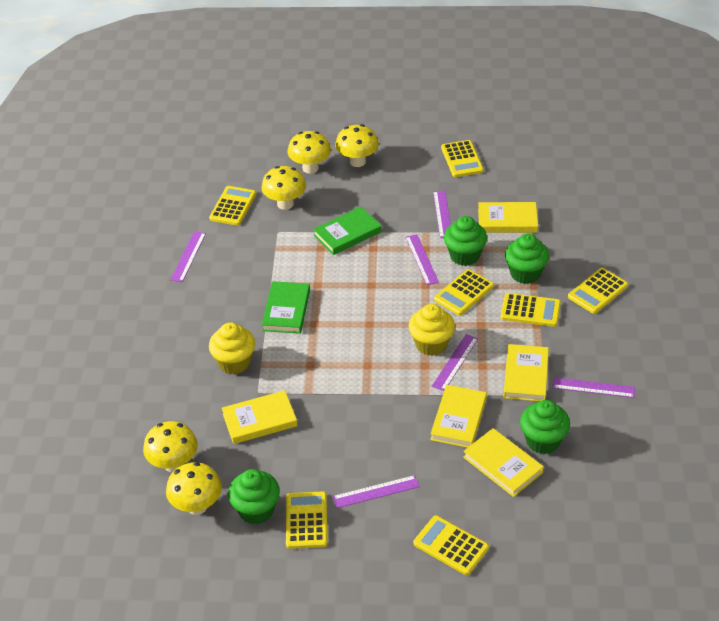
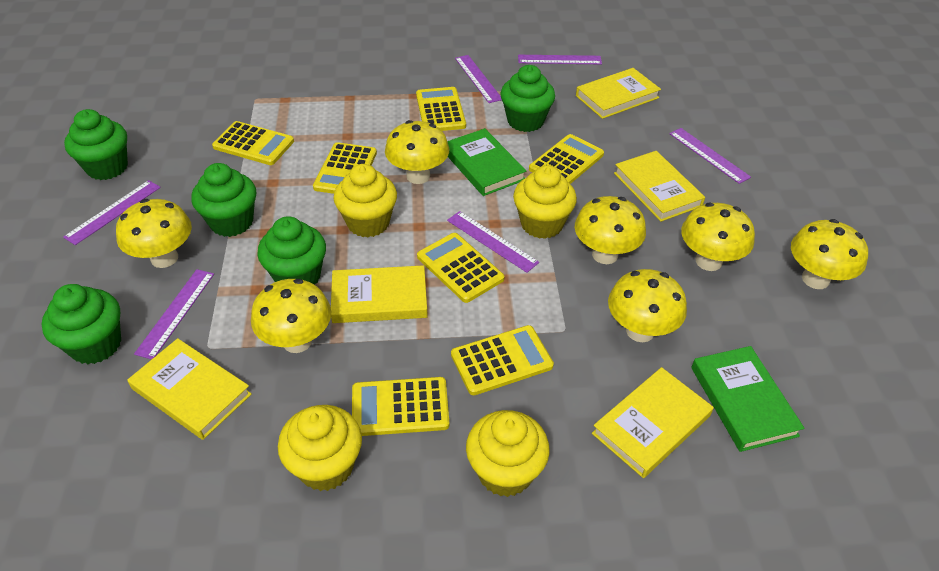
green cupcake: 4 -> 5
yellow cupcake: 2 -> 4
yellow mushroom: 5 -> 7

